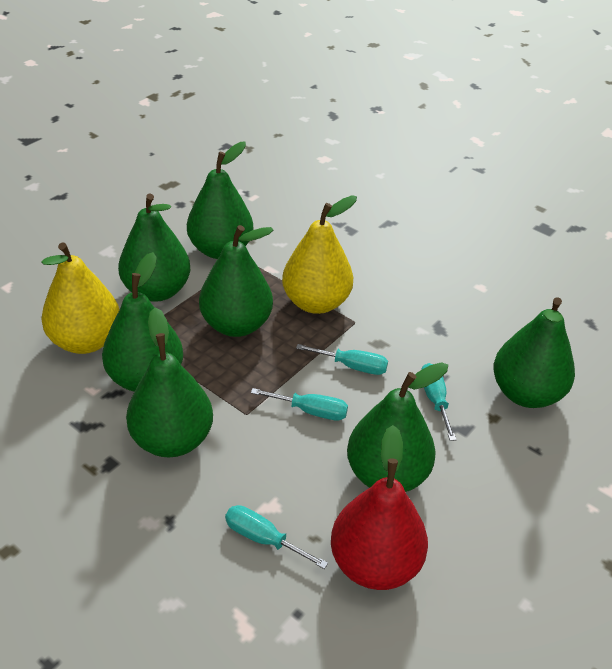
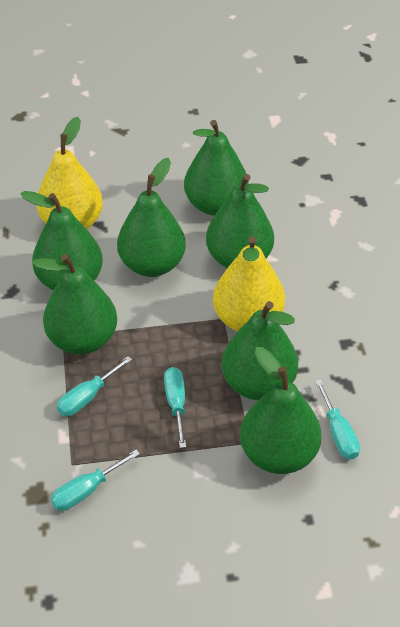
red pear: 1 -> 0

